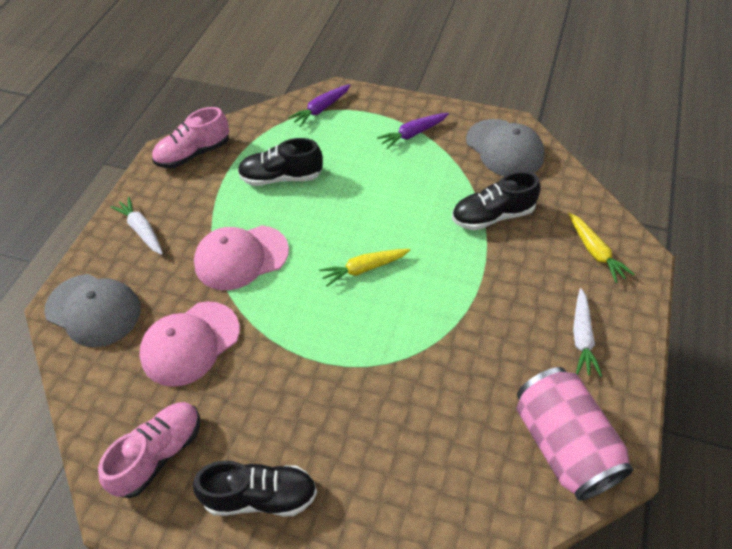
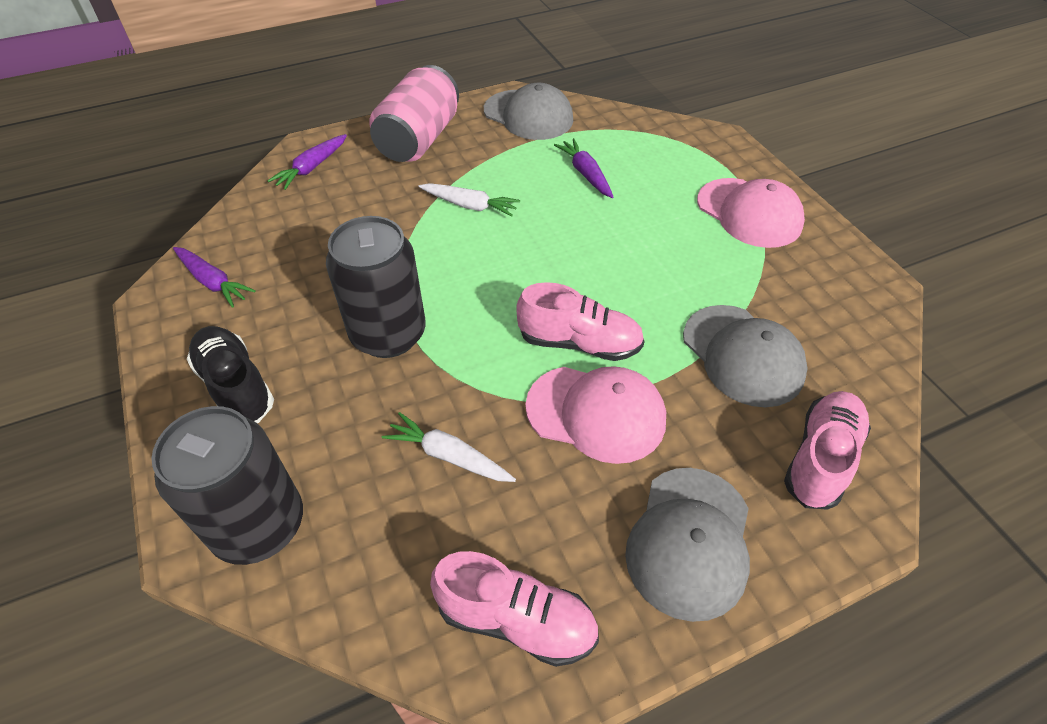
black can: 0 -> 2
black shoe: 3 -> 1
grey cap: 2 -> 3
pink shoe: 2 -> 3
purple carrot: 2 -> 3
yellow carrot: 2 -> 0

